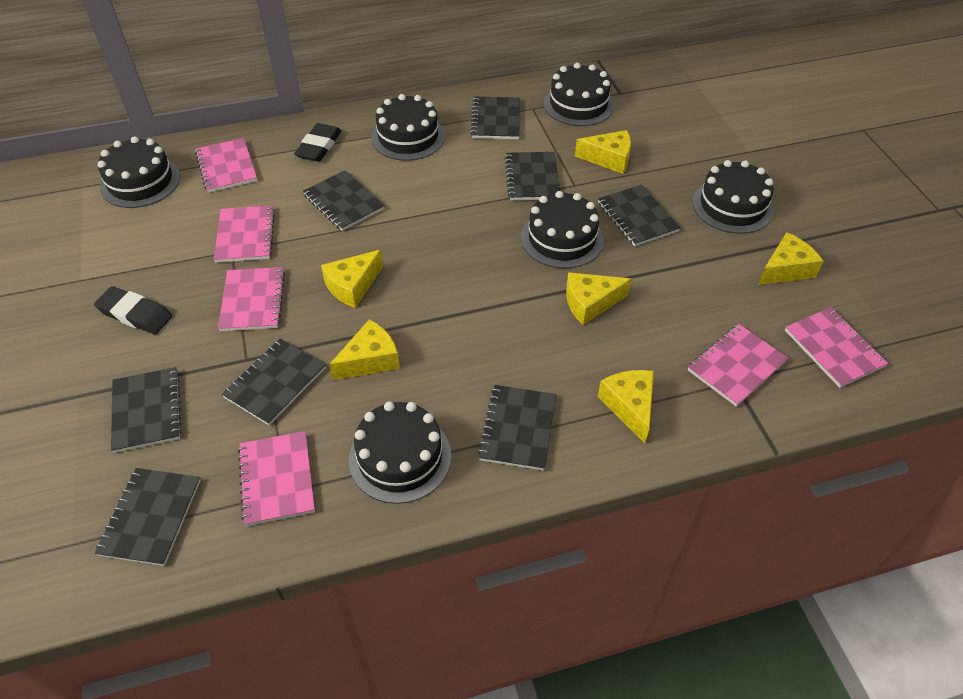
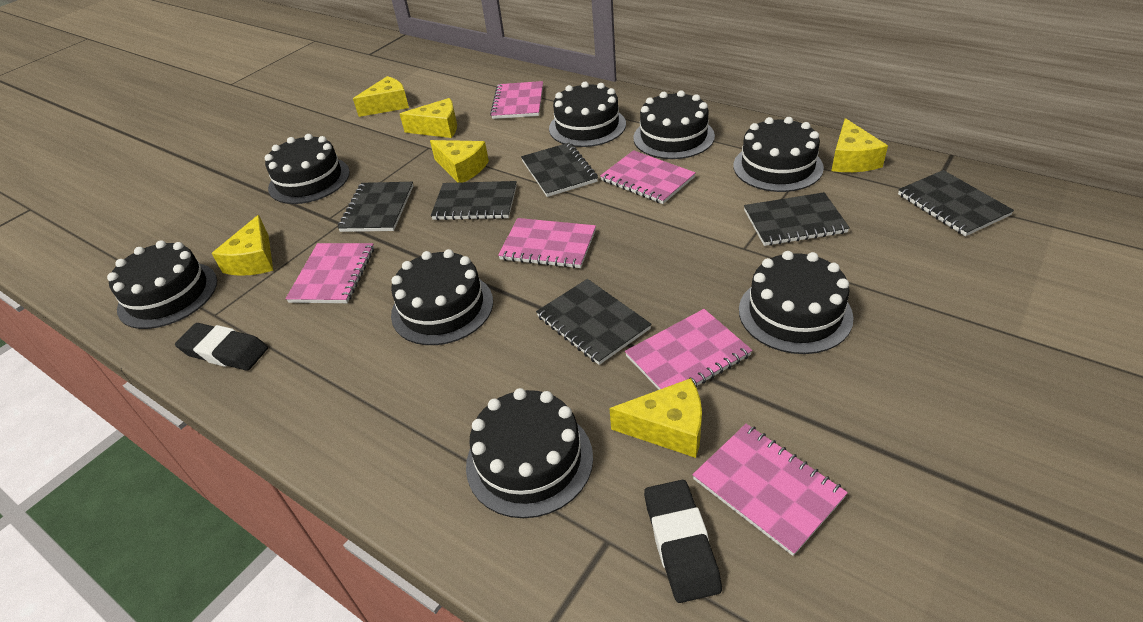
black cake: 6 -> 8
black notebook: 8 -> 6

